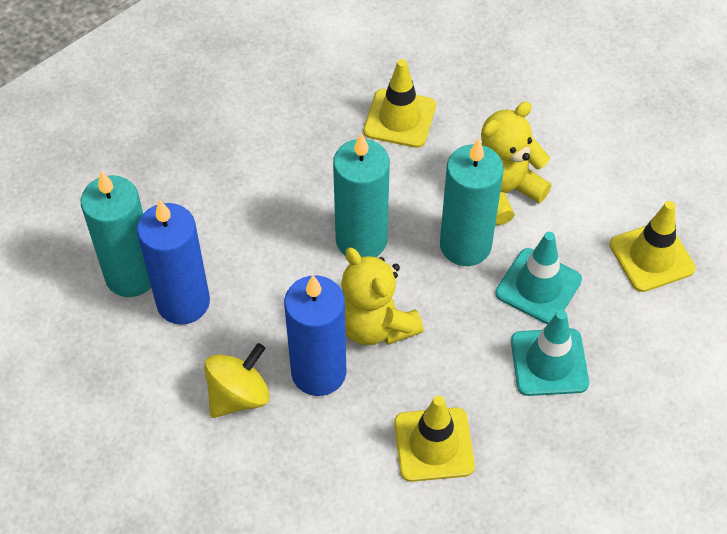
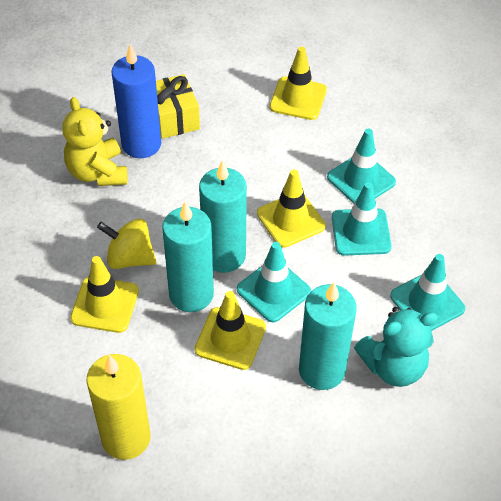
blue candle: 2 -> 1
turquoise teddy bear: 0 -> 1
turquoise traffic cone: 2 -> 4
yellow candle: 0 -> 1
yellow gift: 0 -> 1
yellow teddy bear: 2 -> 1
yellow traffic cone: 3 -> 4

